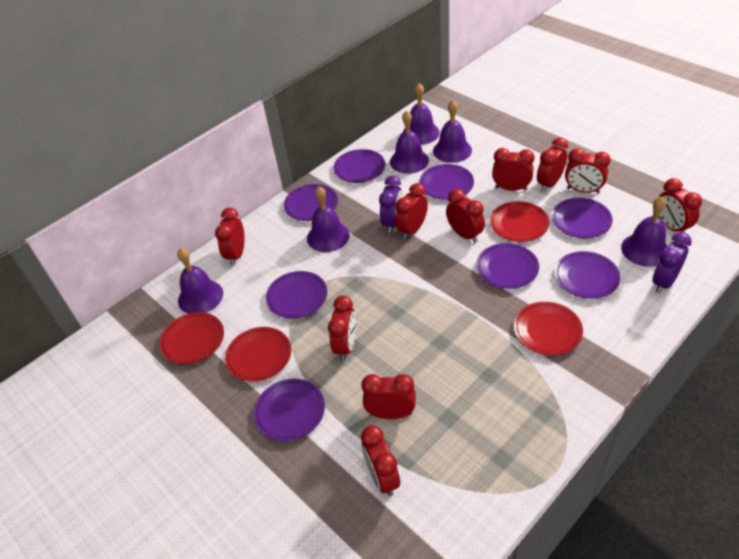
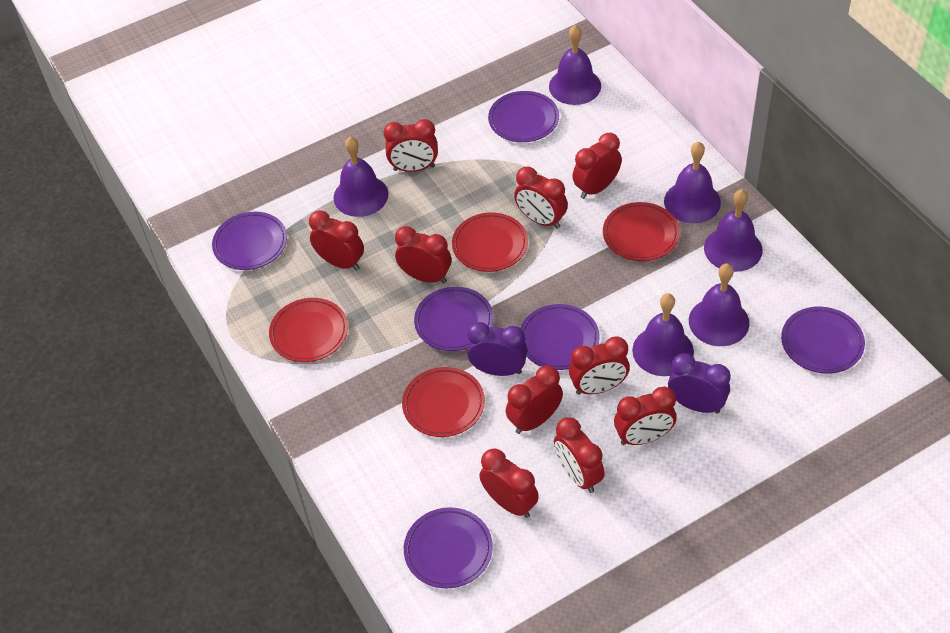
purple plate: 8 -> 6

